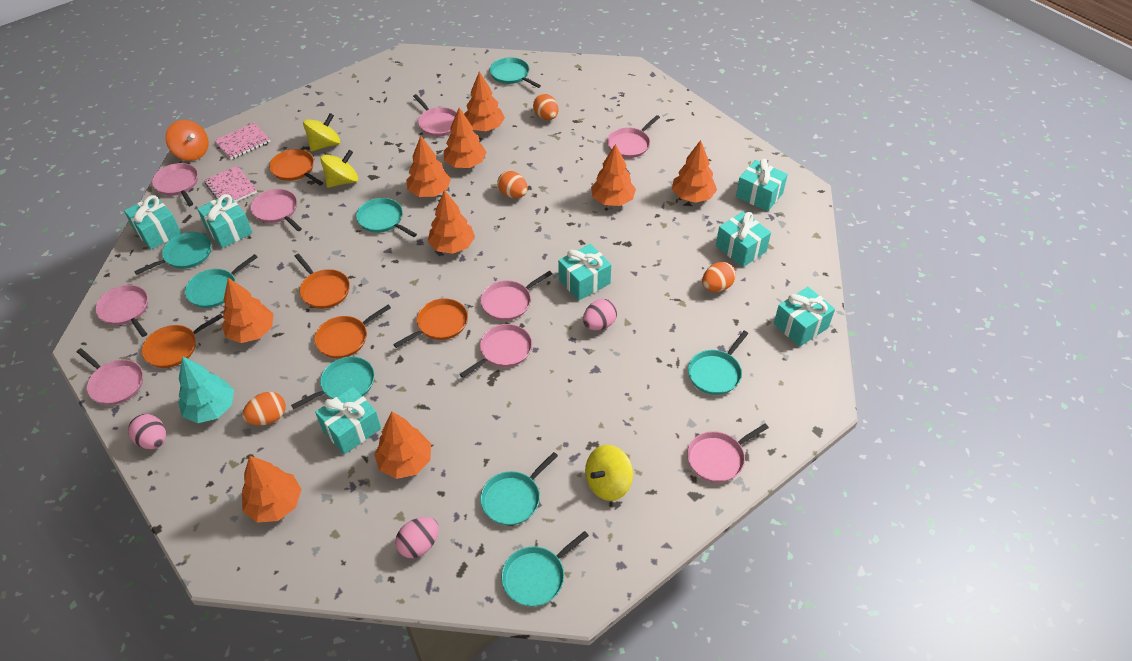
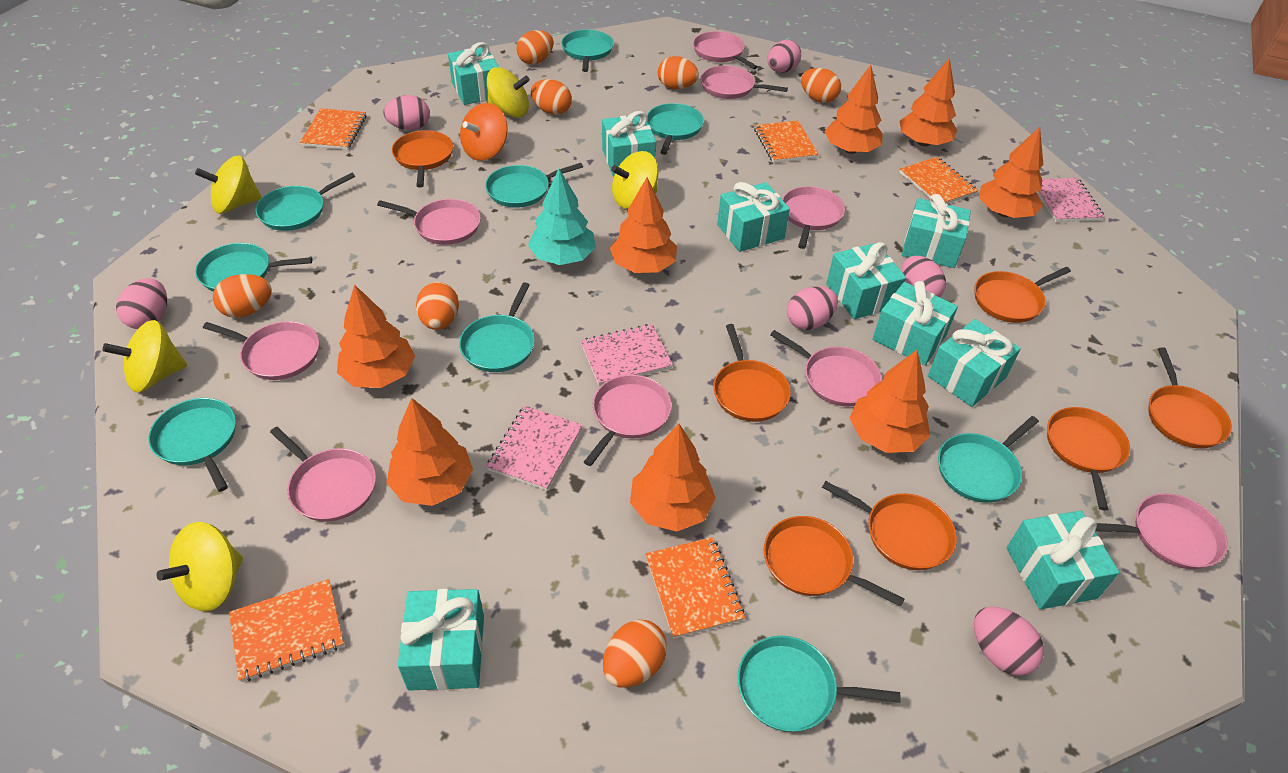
orange egg: 4 -> 7
orange notebook: 0 -> 5
orange pan: 5 -> 7
orange tree: 9 -> 8
pink egg: 3 -> 6
pink notebook: 2 -> 3
turquoise gift: 7 -> 9
turquoise pan: 8 -> 9
yellow spinning top: 3 -> 5

